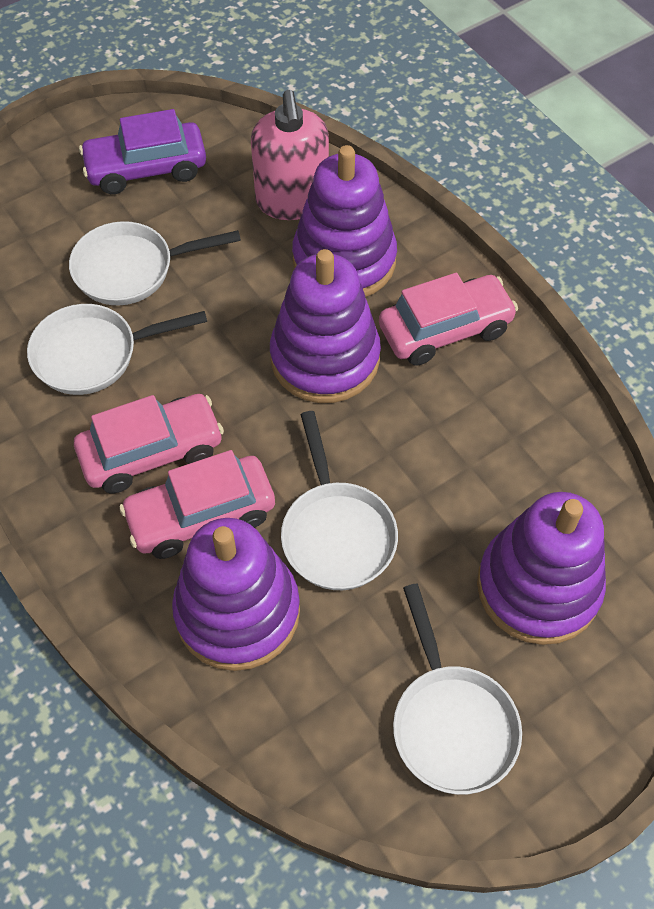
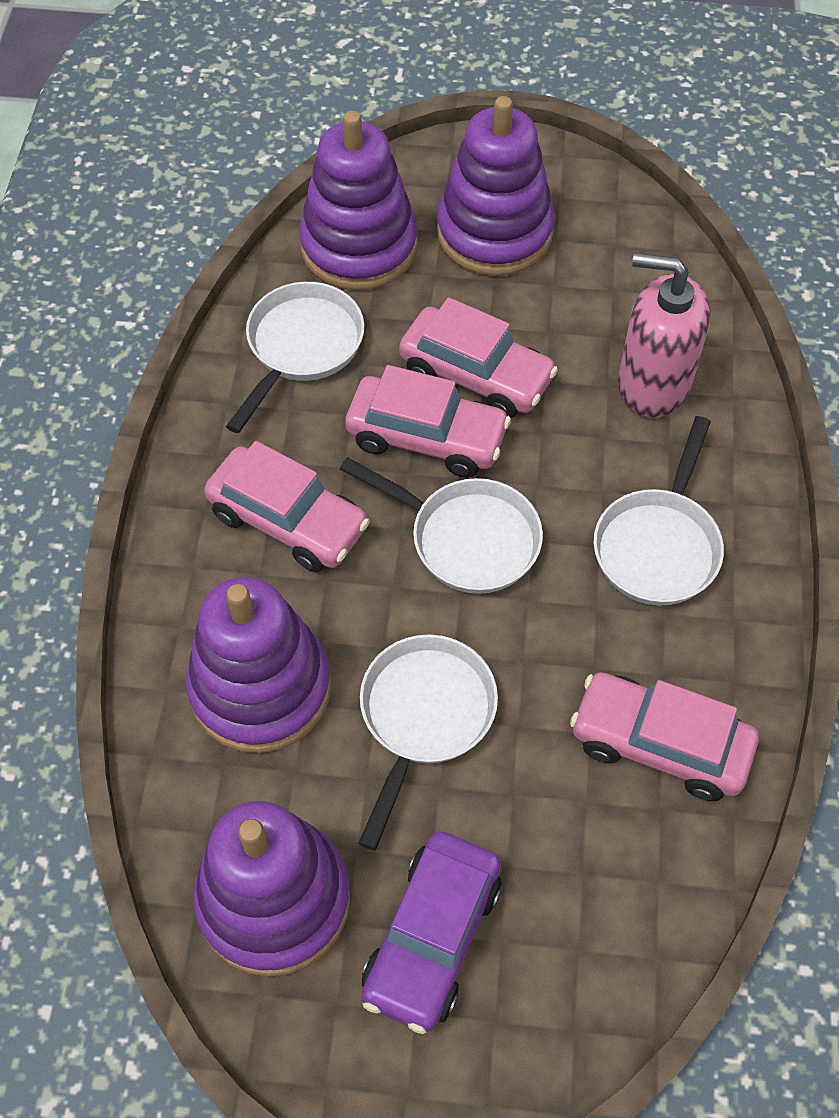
pink car: 3 -> 4

